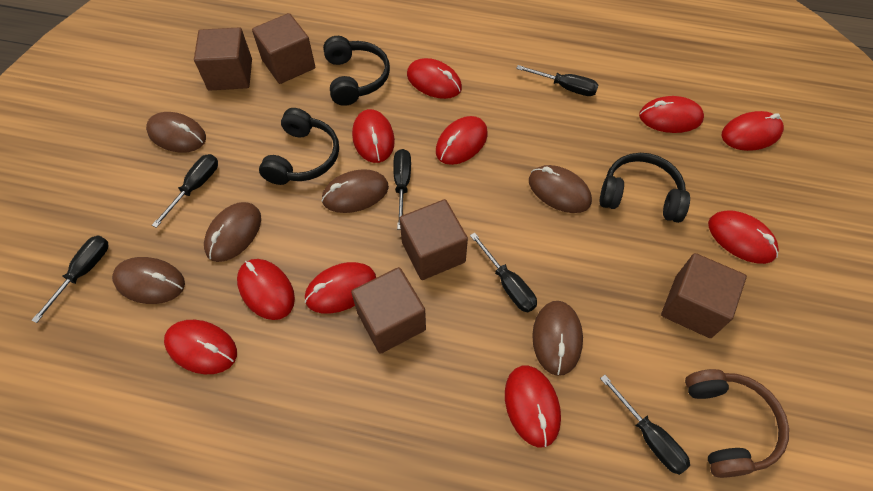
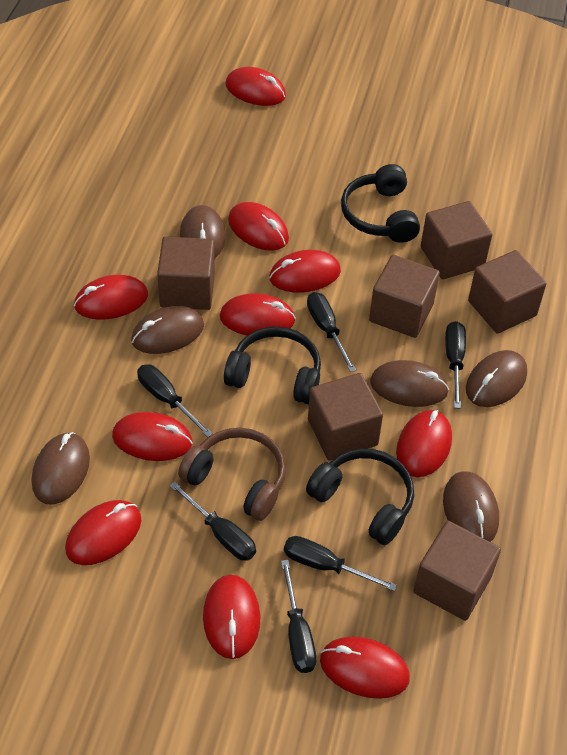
brown cube: 5 -> 6

